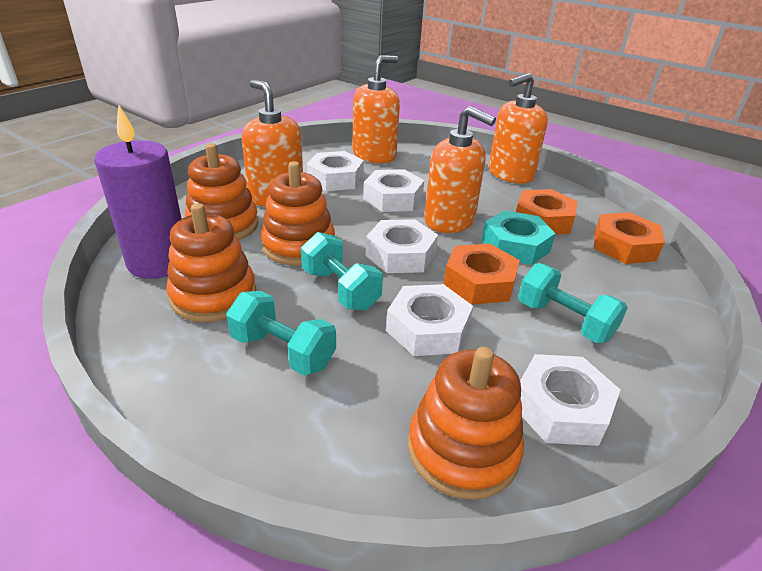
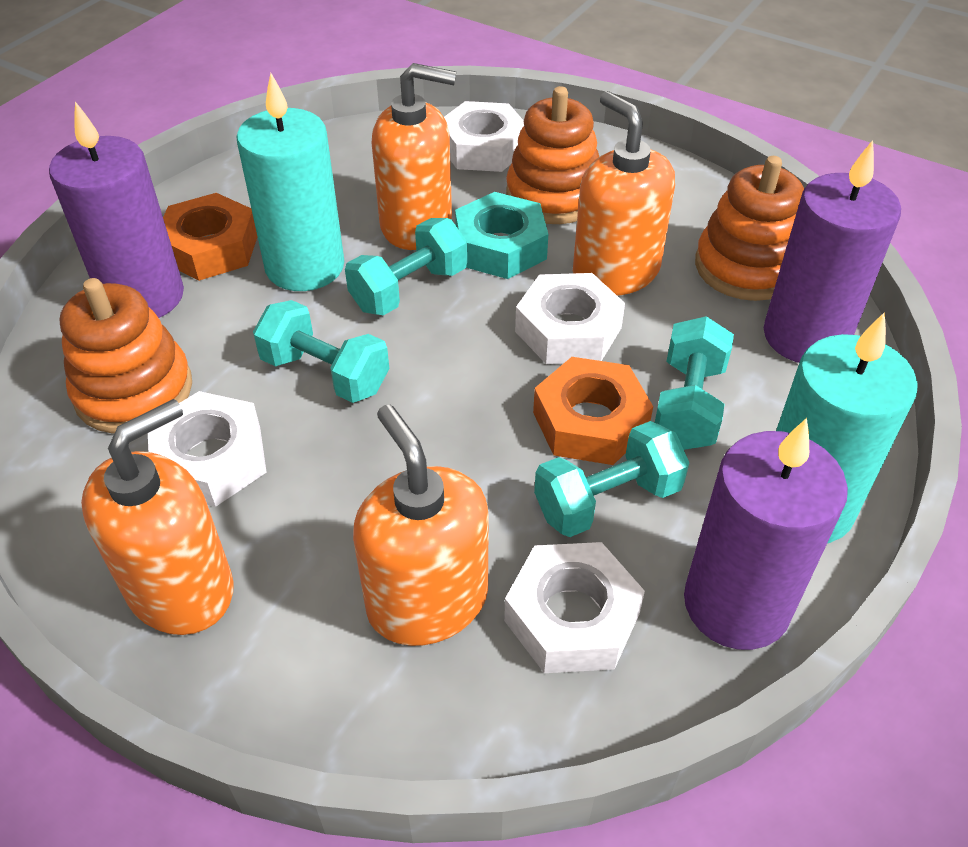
orange nut: 3 -> 2
orange stacking toy: 4 -> 3
purple candle: 1 -> 3
turquoise candle: 0 -> 2
turquoise dumbbell: 3 -> 4
white nut: 5 -> 4

